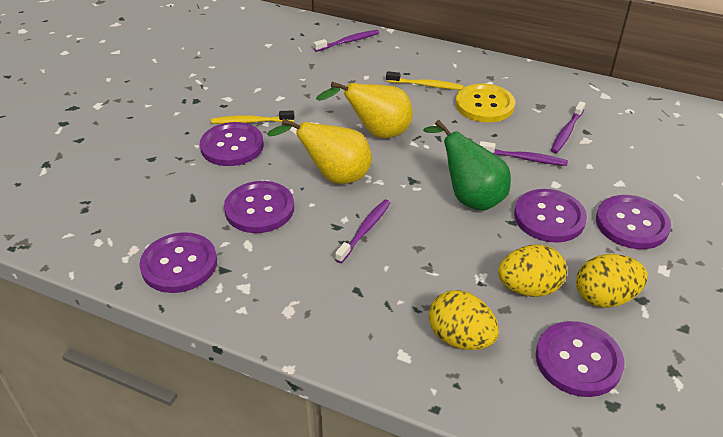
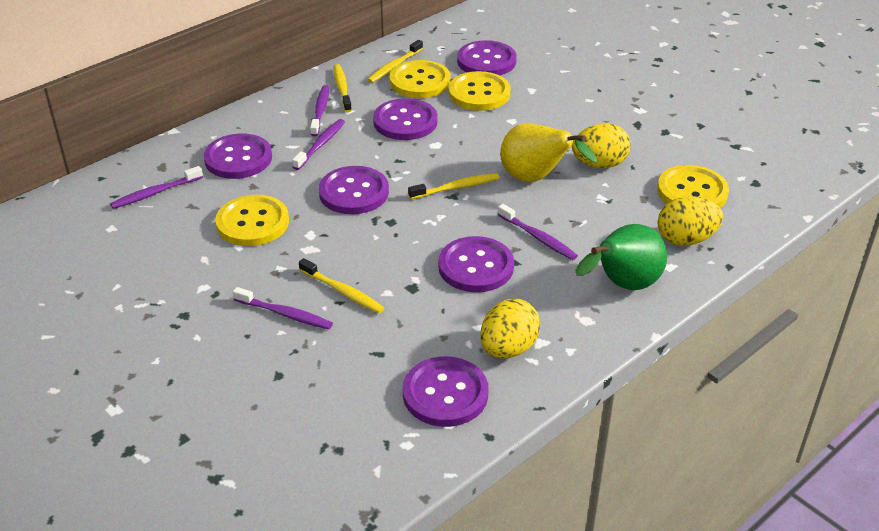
purple toothbrush: 4 -> 5
yellow button: 1 -> 4
yellow pear: 2 -> 1
yellow toothbrush: 2 -> 4

